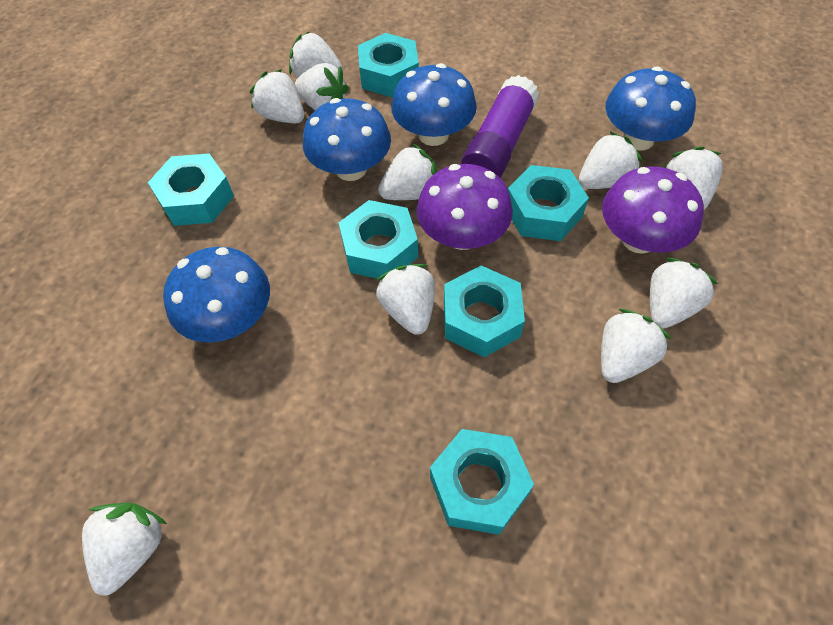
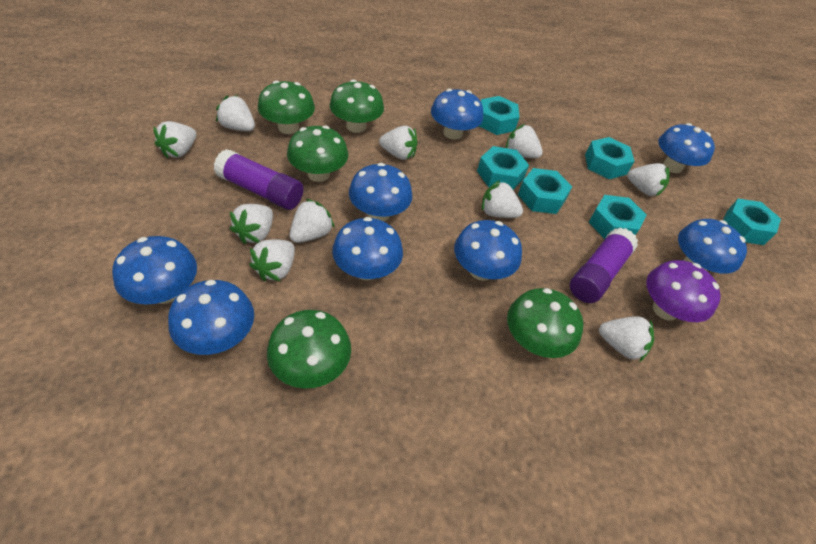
blue mushroom: 4 -> 8
green mushroom: 0 -> 5
purple glue stick: 1 -> 2
purple mushroom: 2 -> 1

